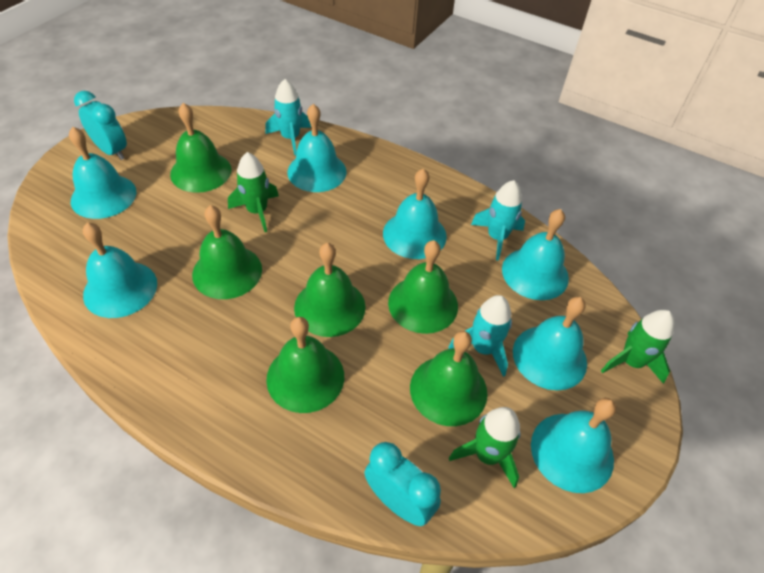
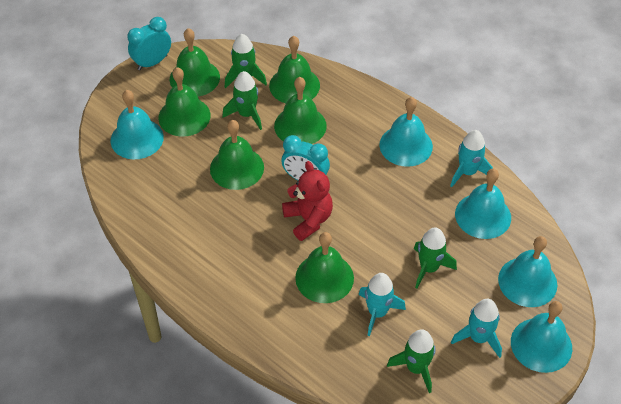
green rocket: 3 -> 4
red teddy bear: 0 -> 1
turquoise bell: 7 -> 5

